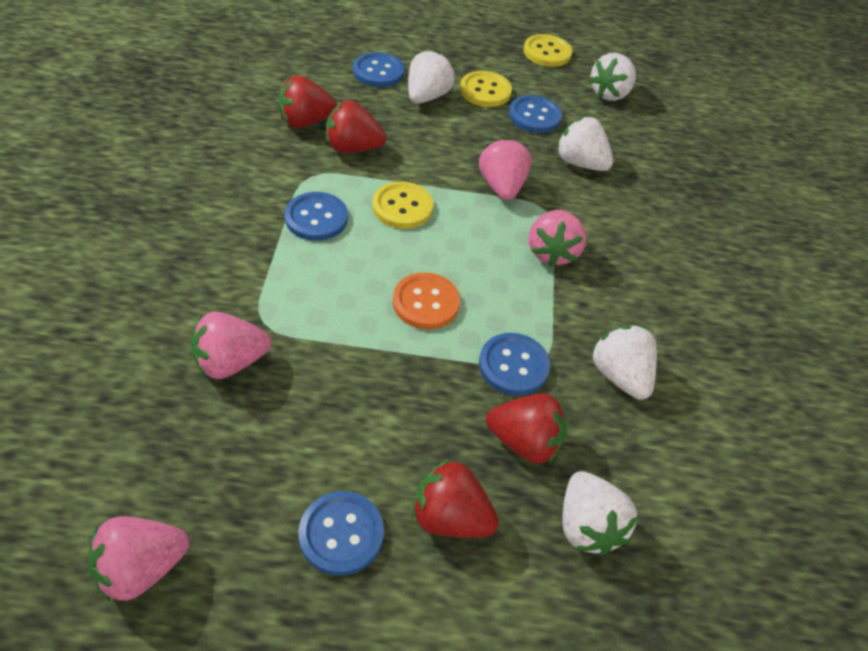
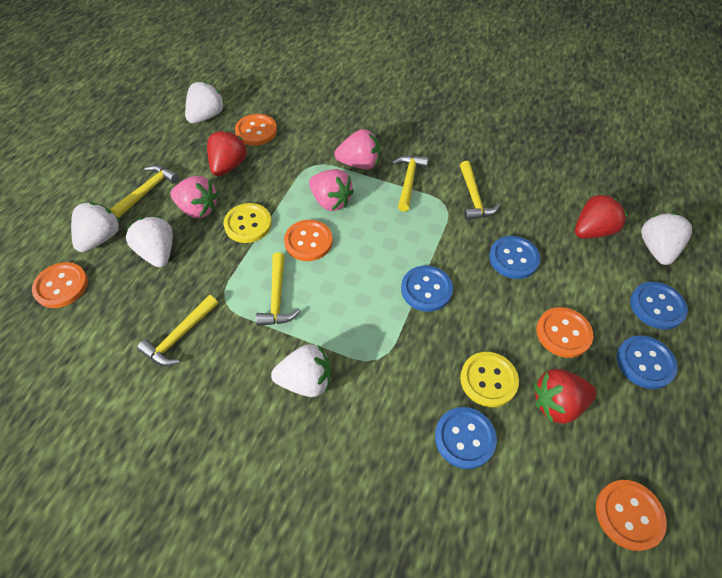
orange button: 1 -> 5
pink strawberry: 4 -> 3
red strawberry: 4 -> 3
yellow button: 3 -> 2
yellow hammer: 0 -> 5

